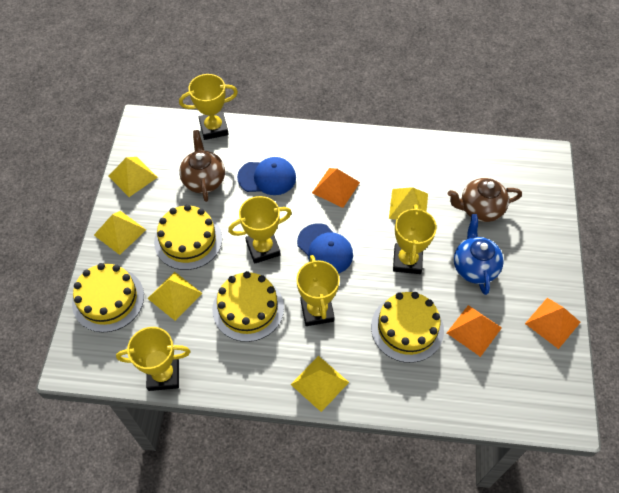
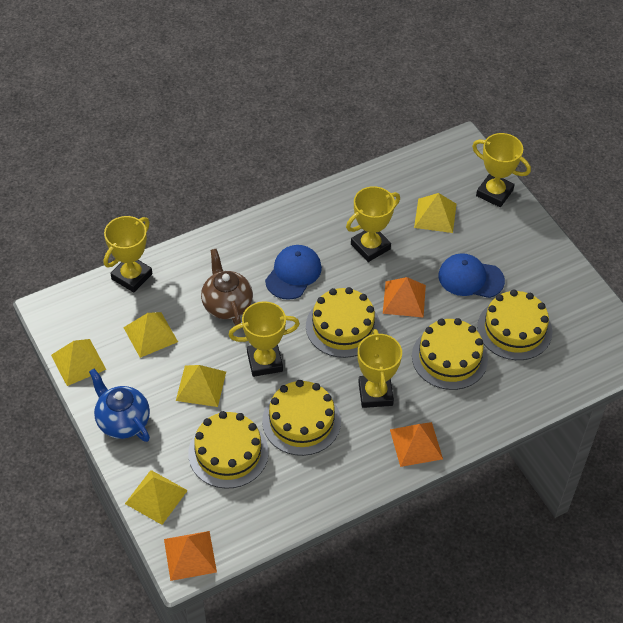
brown teapot: 2 -> 1
yellow cake: 4 -> 5

